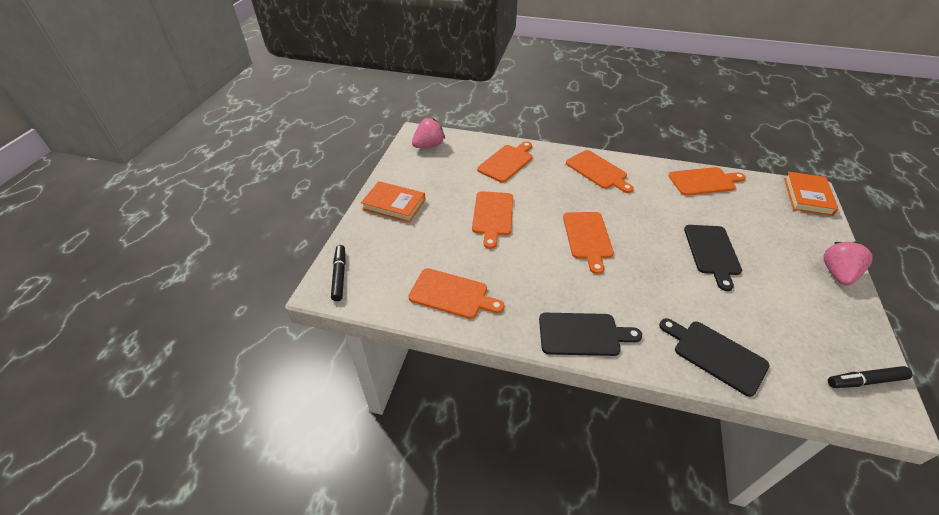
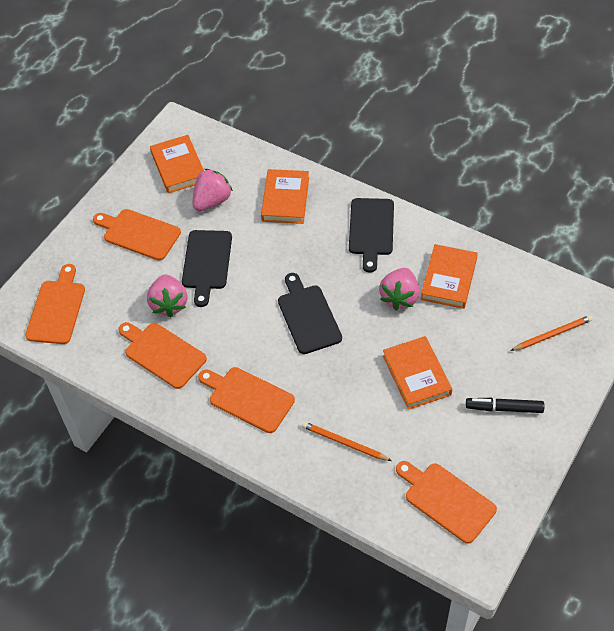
black marker: 2 -> 1
orange book: 2 -> 4
orange cutting board: 6 -> 5
orange pencil: 0 -> 2
pink strawberry: 2 -> 3

